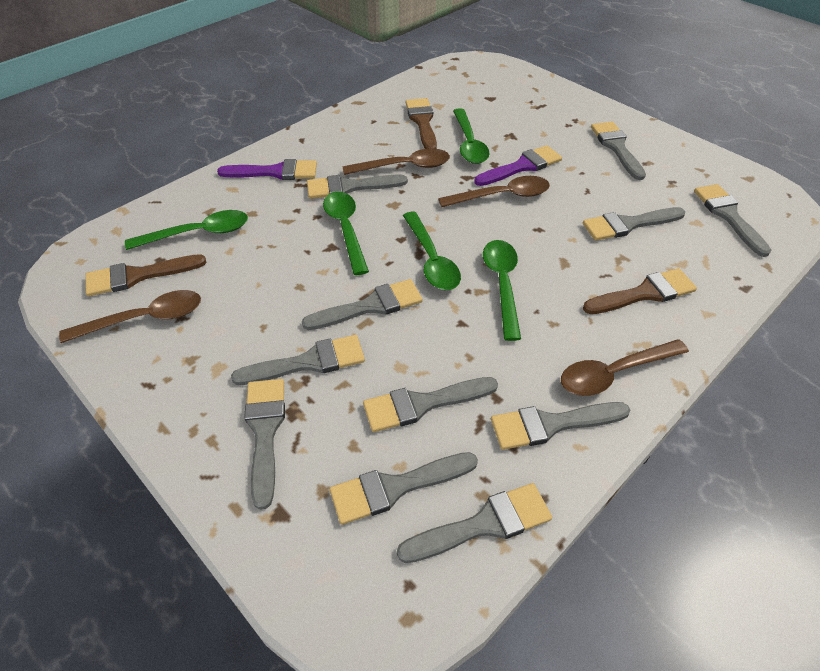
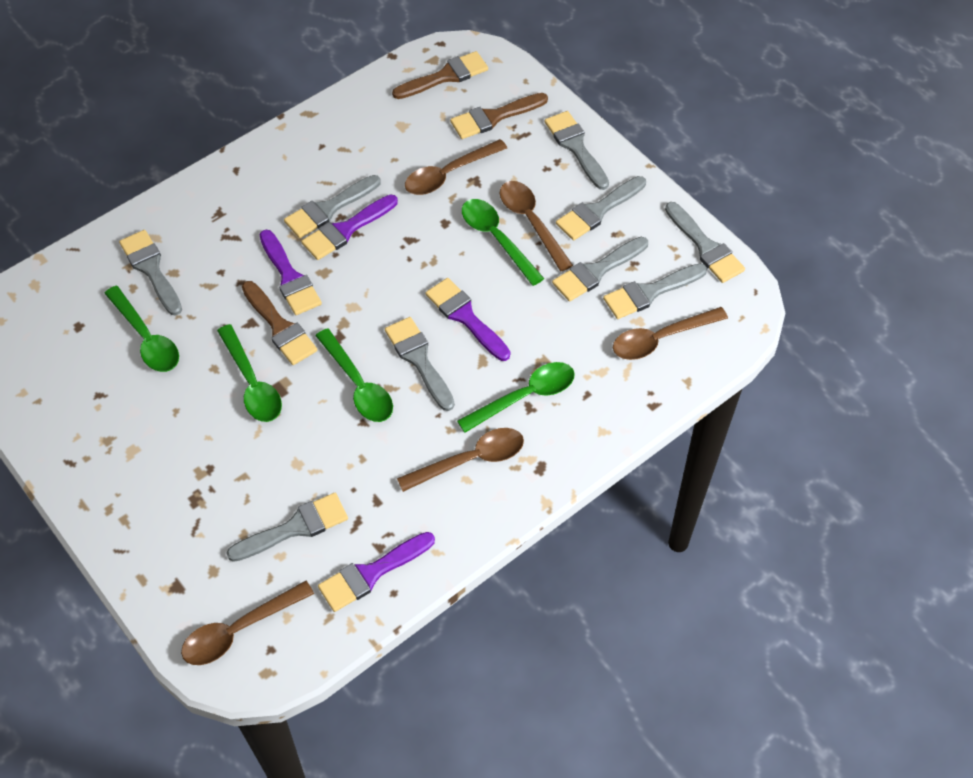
brown spoon: 4 -> 5
grey brush: 11 -> 9
purple brush: 2 -> 4

